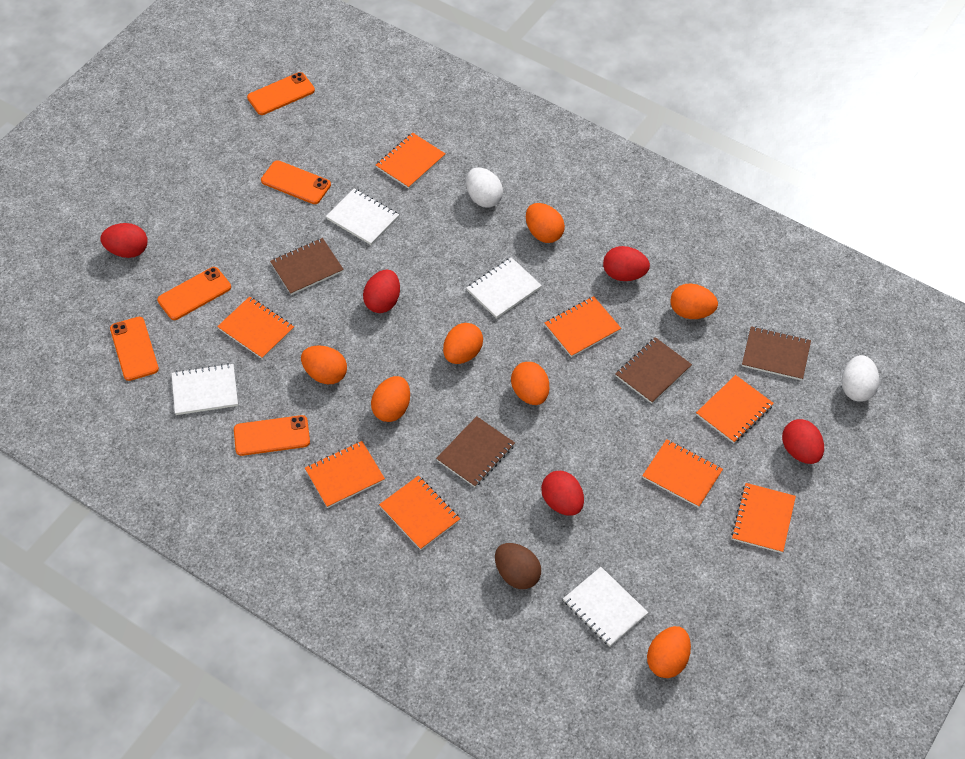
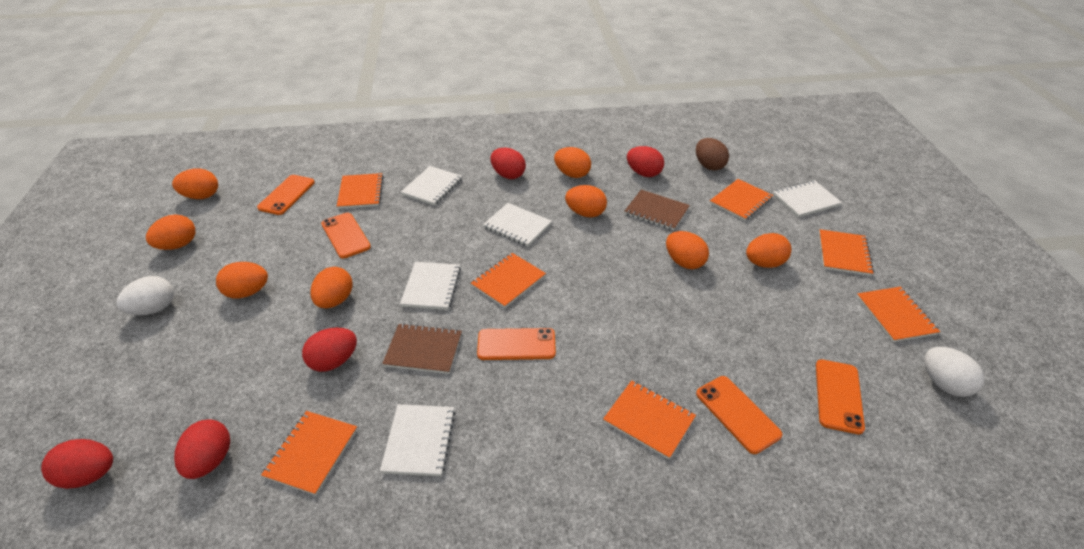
brown notebook: 4 -> 2
orange egg: 7 -> 8
orange notebook: 8 -> 7
white notebook: 4 -> 5

